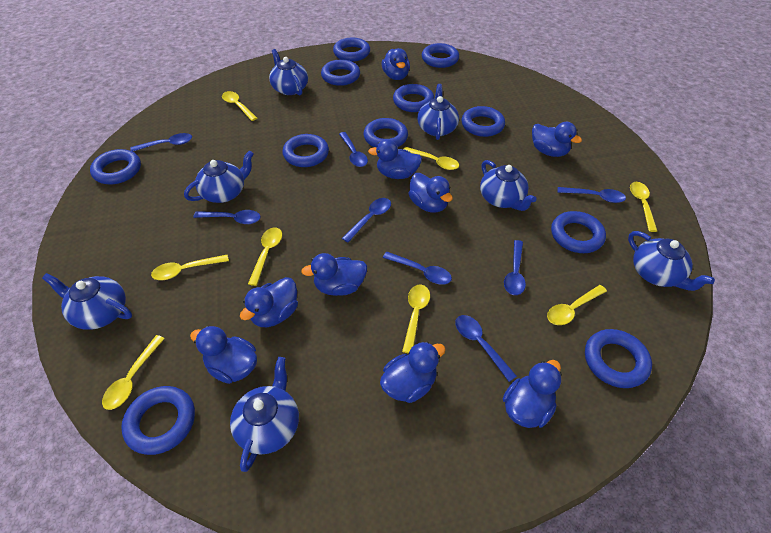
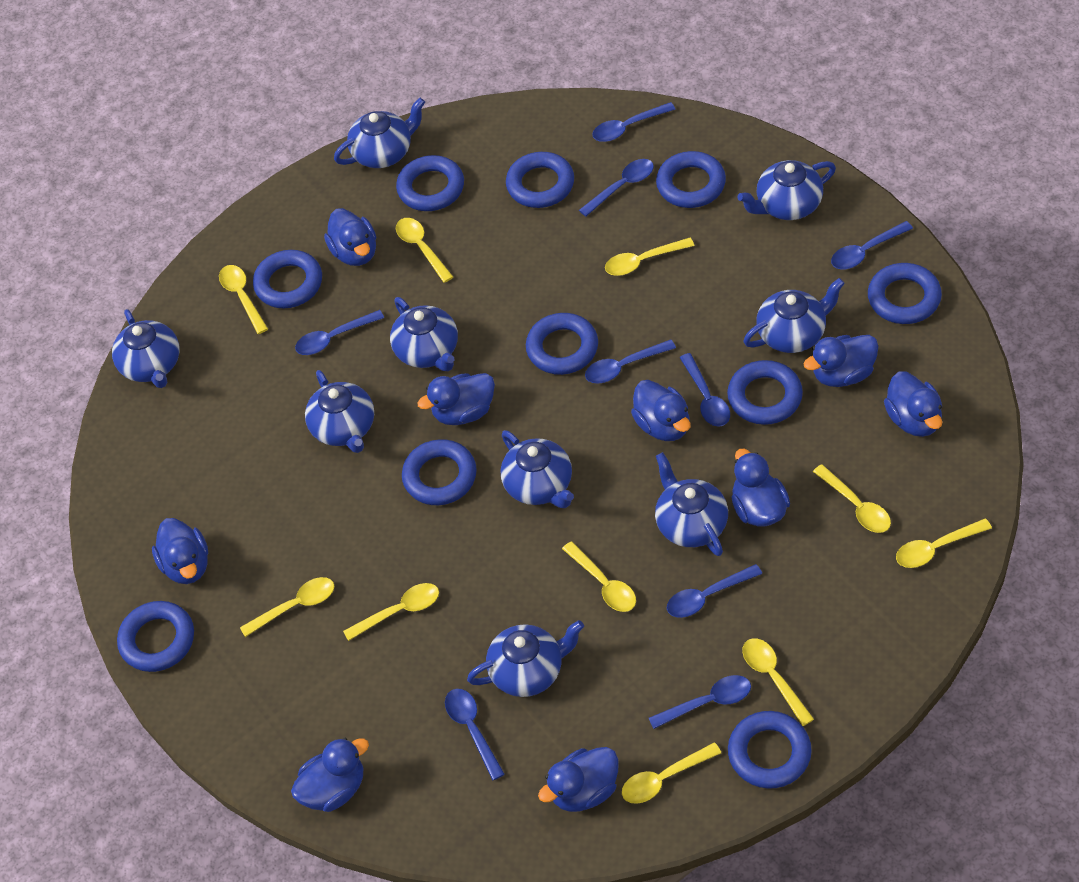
blue ring: 11 -> 10
blue spoon: 8 -> 9
blue teapot: 7 -> 9
yellow spoon: 8 -> 10

